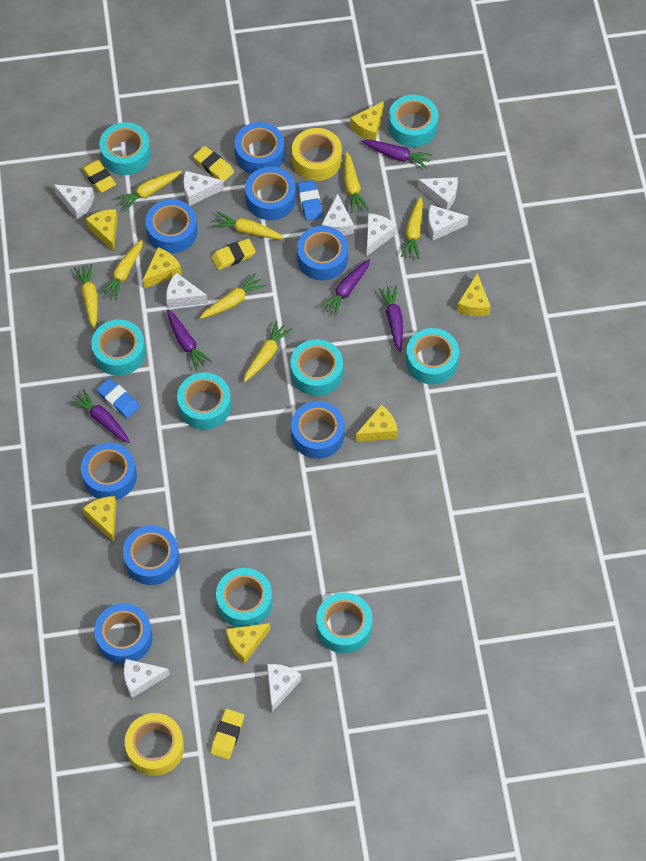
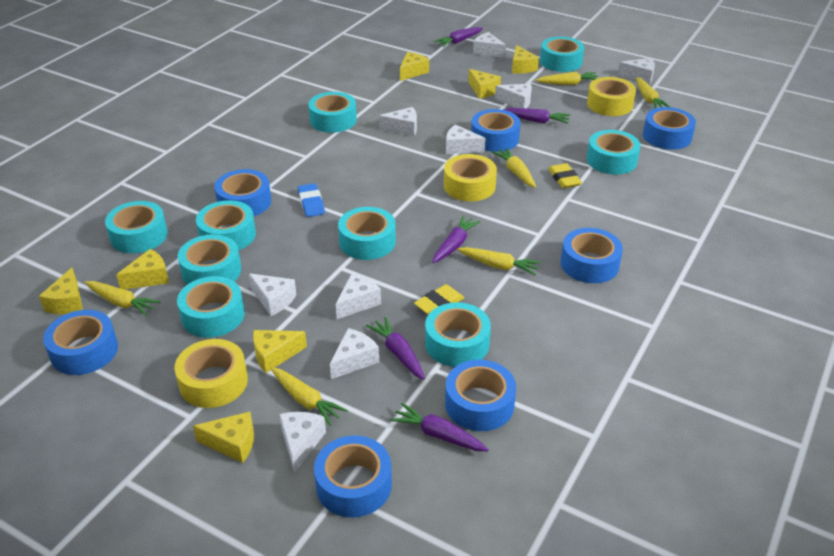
blue eraser: 2 -> 1
blue tape: 8 -> 7
turquoise tape: 8 -> 9
yellow carrot: 8 -> 6
yellow eraser: 4 -> 2
yellow tape: 2 -> 3

